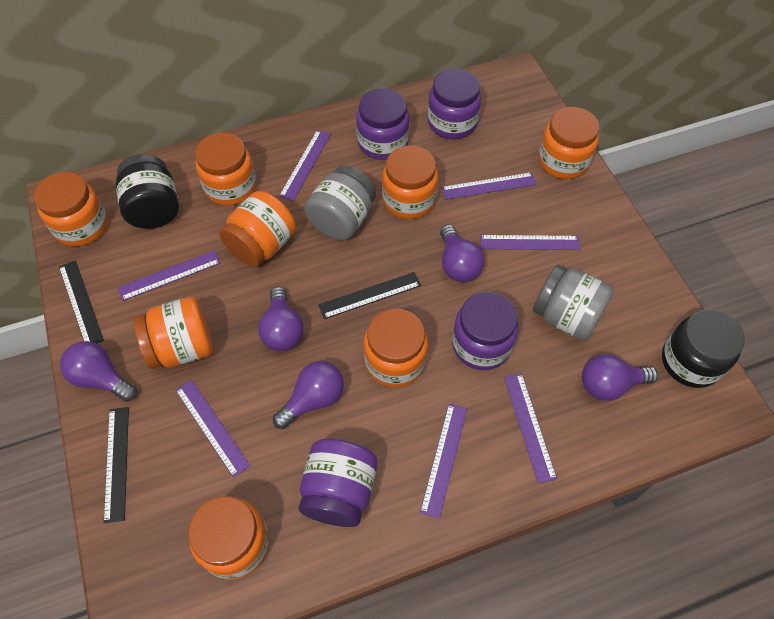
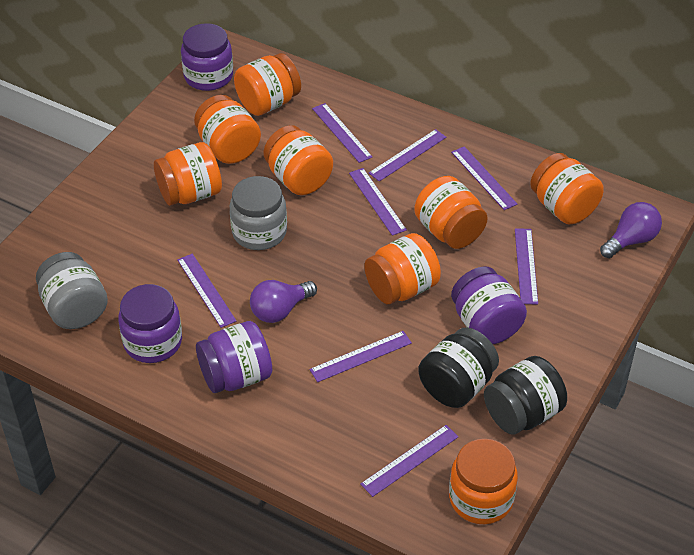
black ruler: 3 -> 0
purple light bulb: 5 -> 2
purple ruler: 7 -> 8

